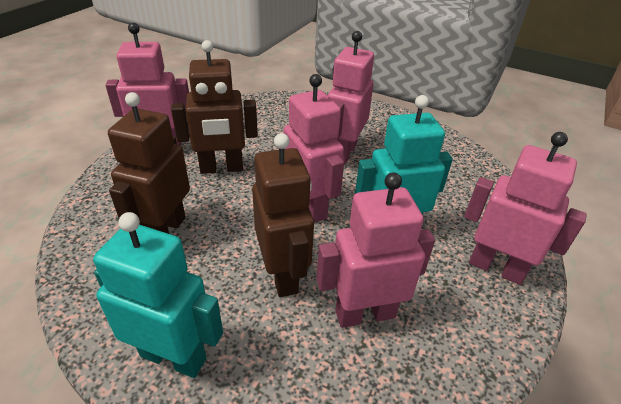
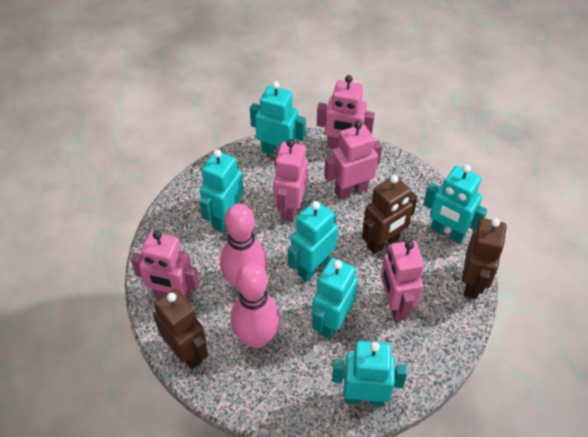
pink bowling pin: 0 -> 2
turquoise robot: 2 -> 6

